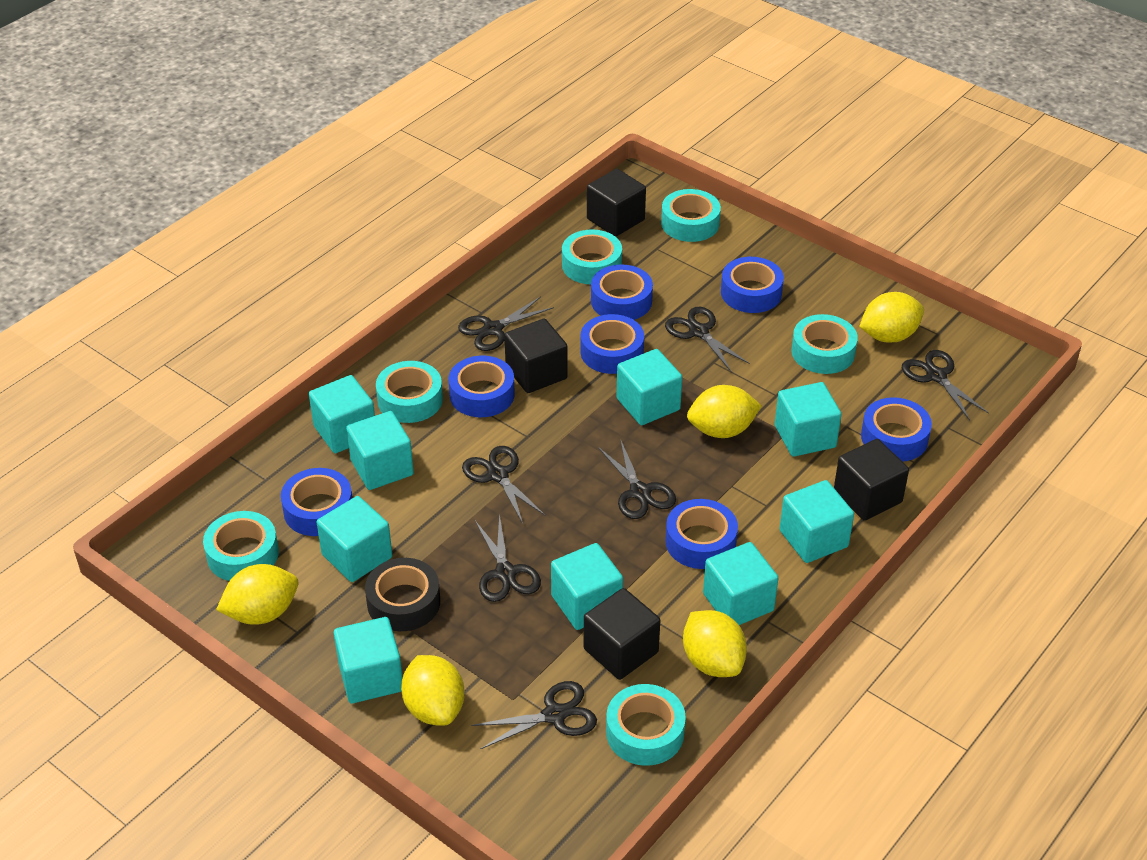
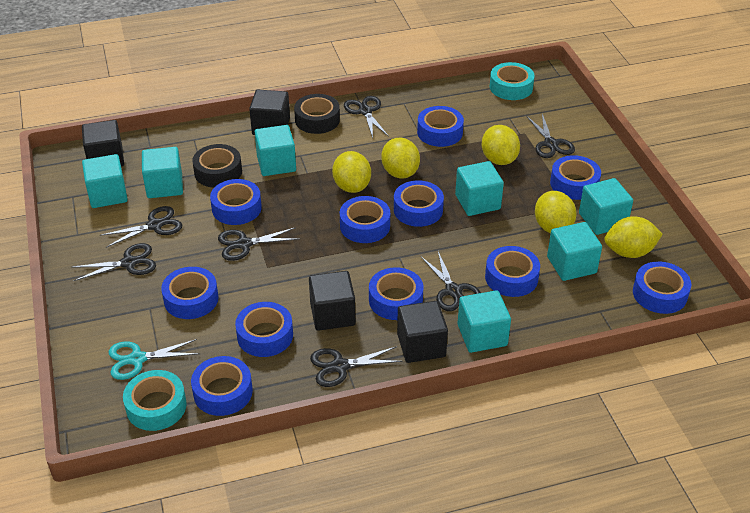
black tape: 1 -> 2
blue tape: 7 -> 11
turquoise cube: 9 -> 7
turquoise scissors: 0 -> 1
turquoise tape: 6 -> 2

